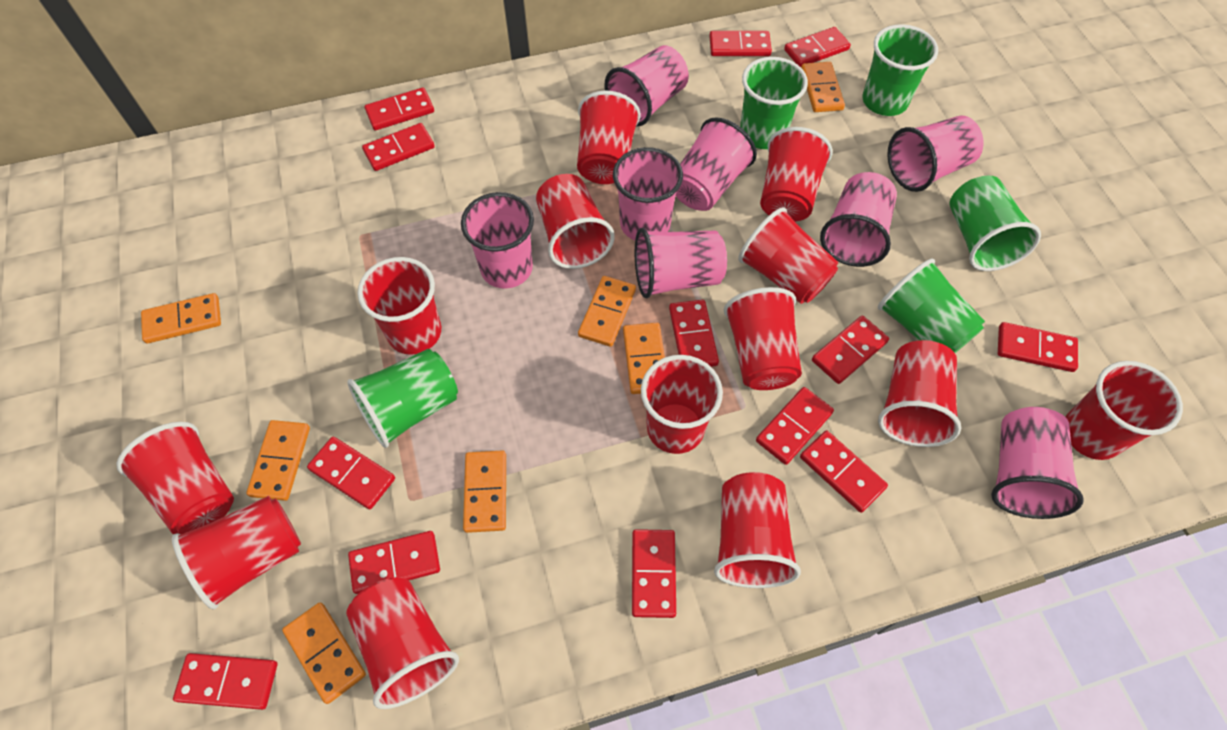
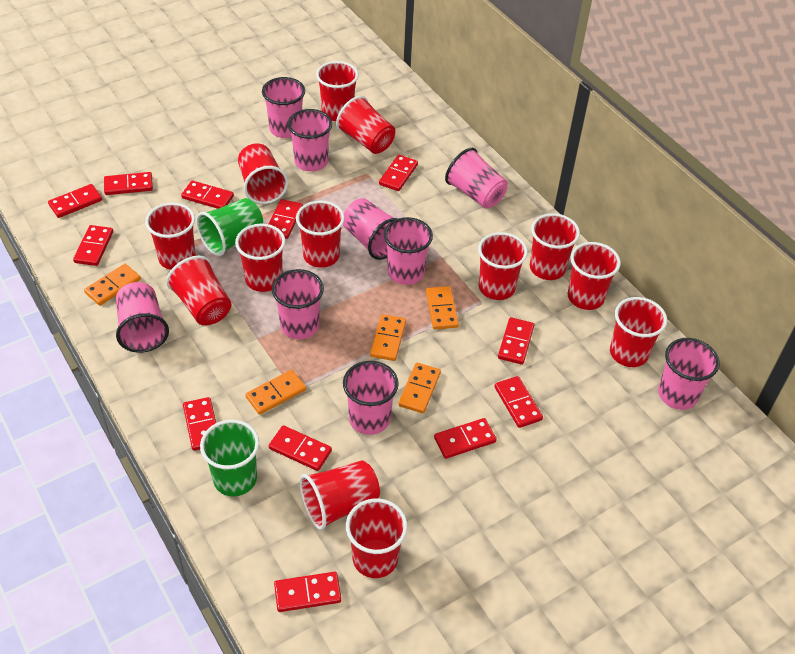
green cup: 5 -> 2
orange domino: 7 -> 5
pink cup: 8 -> 9
red domino: 13 -> 12

